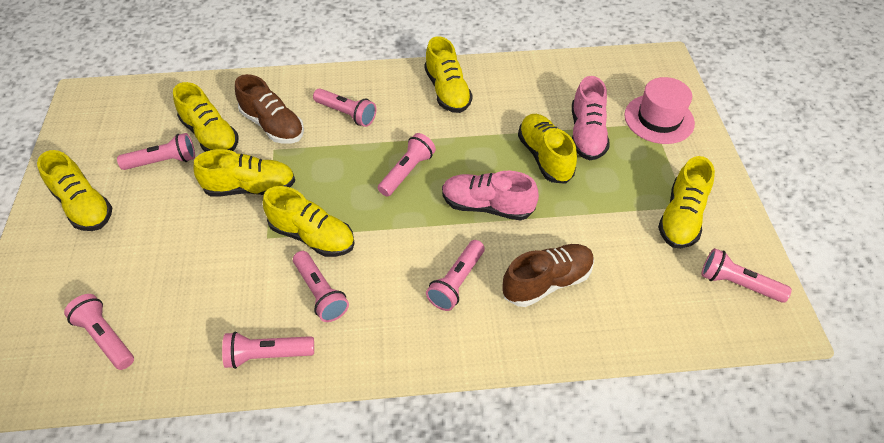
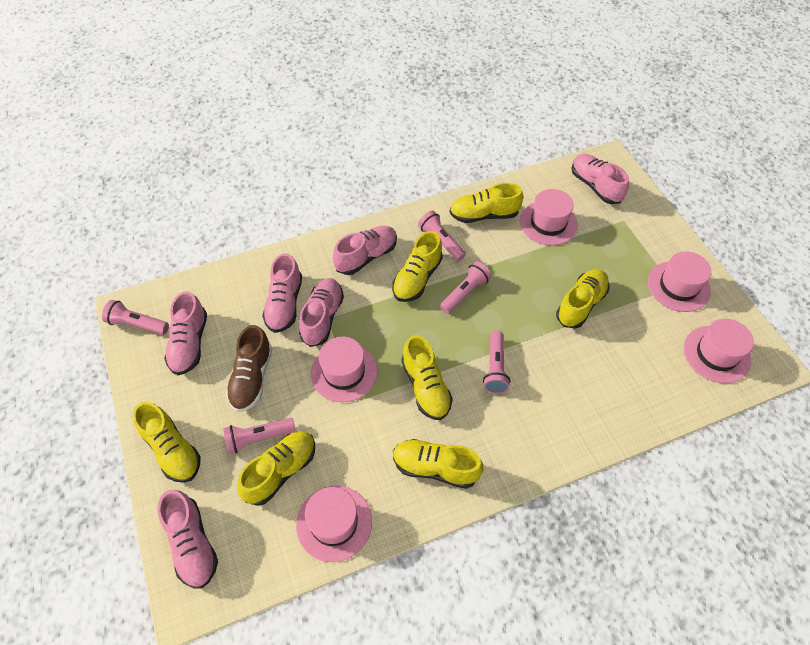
brown shoe: 2 -> 1
pink flashlight: 8 -> 5
pink hat: 1 -> 5
pink shoe: 2 -> 6

